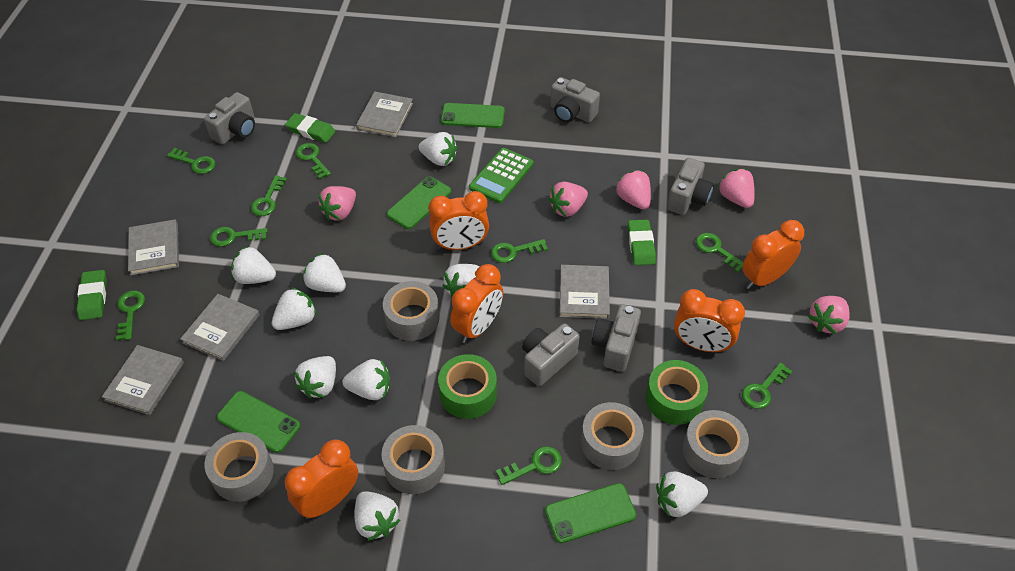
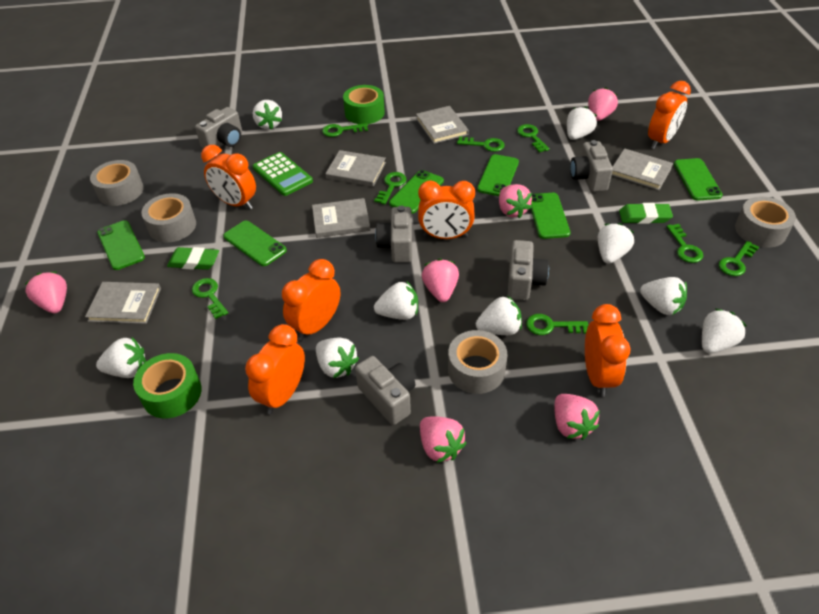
green eraser: 3 -> 2
green key: 9 -> 8
green phone: 4 -> 6
grey tape: 5 -> 4
orange clock: 5 -> 6
pink strawberry: 5 -> 6

